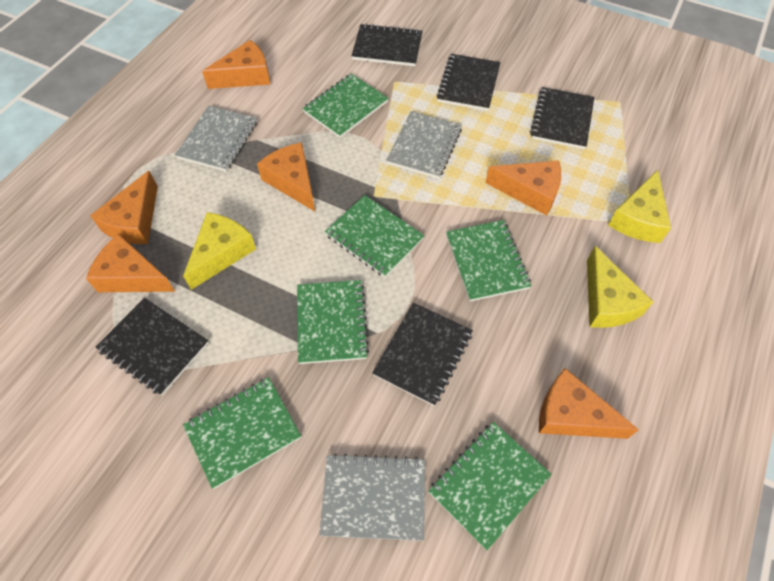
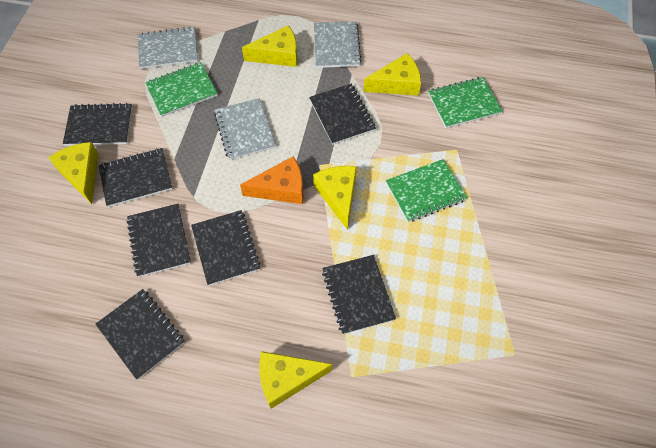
black notebook: 5 -> 7
green notebook: 6 -> 3
orange cheese: 6 -> 1
yellow cheese: 3 -> 5

